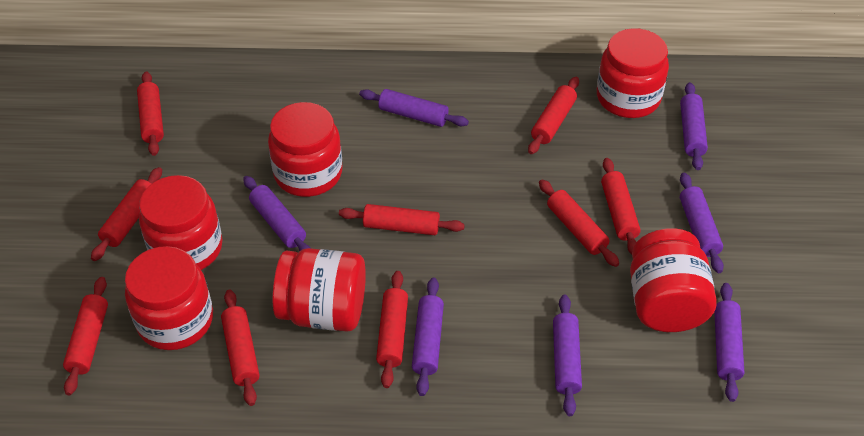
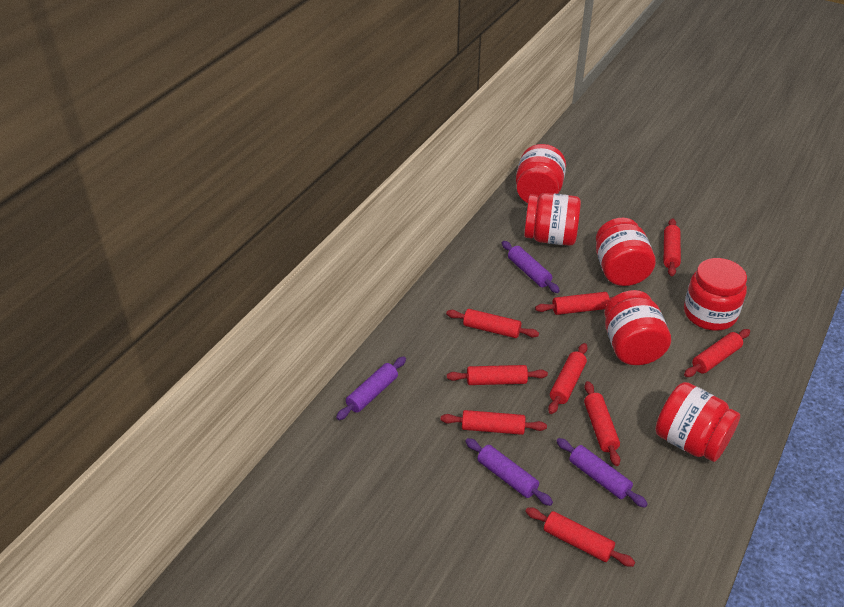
purple rolling pin: 7 -> 4

